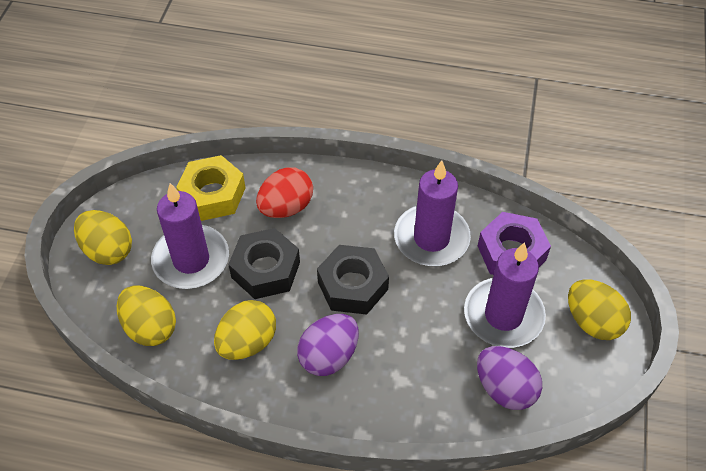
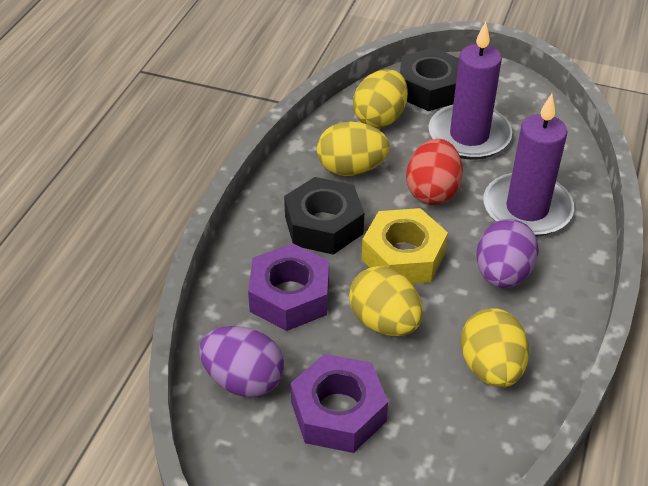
purple candle: 3 -> 2
purple nut: 1 -> 2

